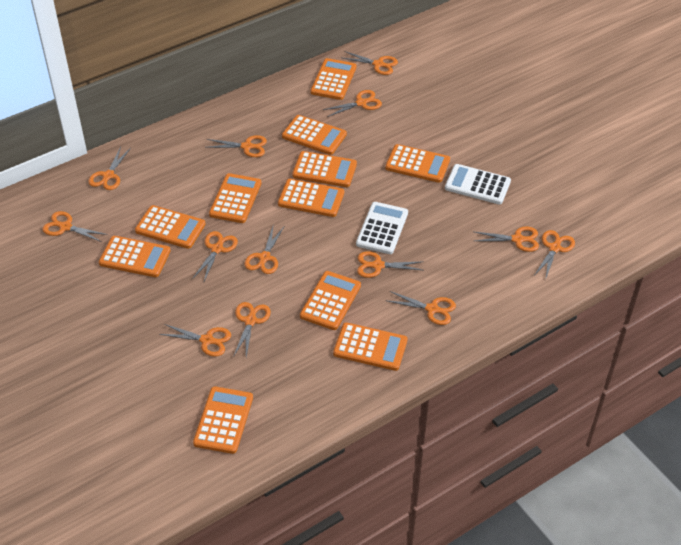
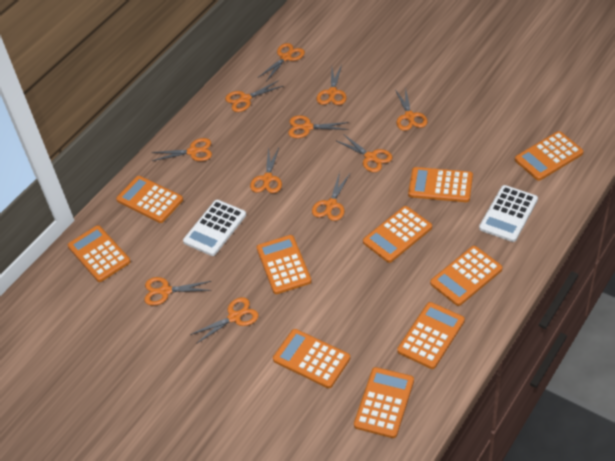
orange calculator: 11 -> 10
orange scissors: 13 -> 11

